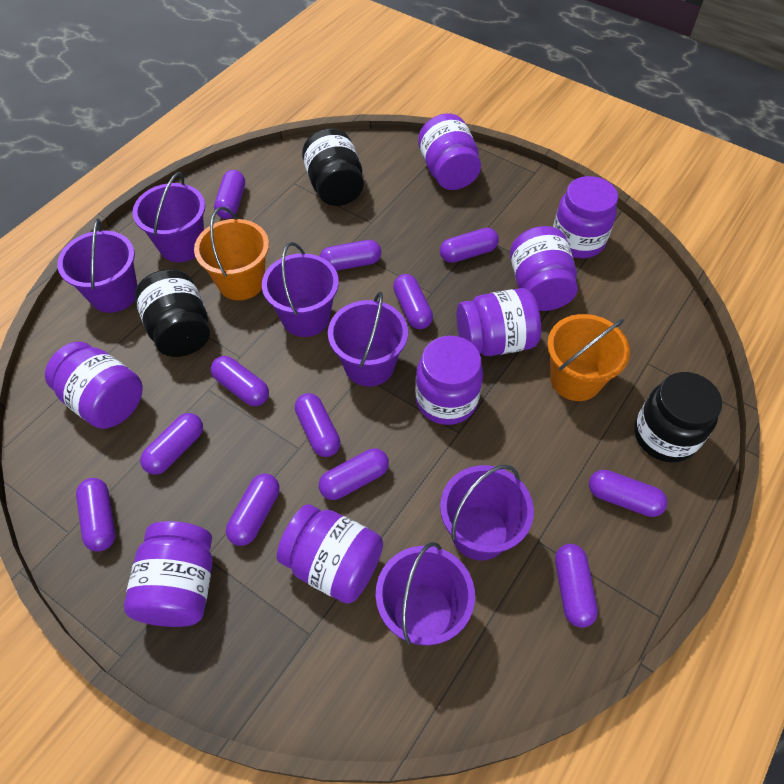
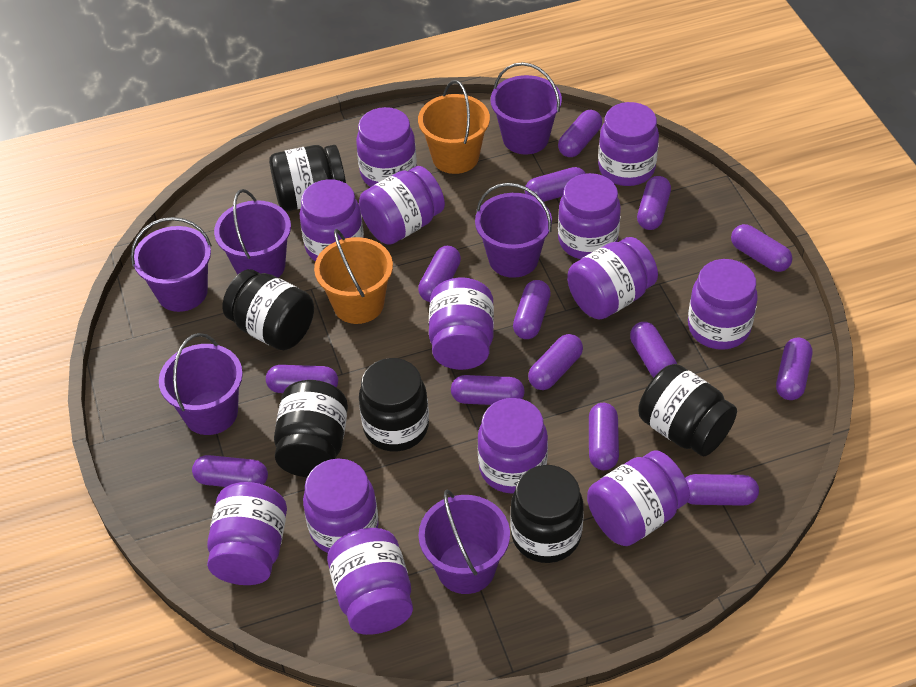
black jar: 3 -> 6
purple capsule: 12 -> 14
purple jar: 8 -> 13

